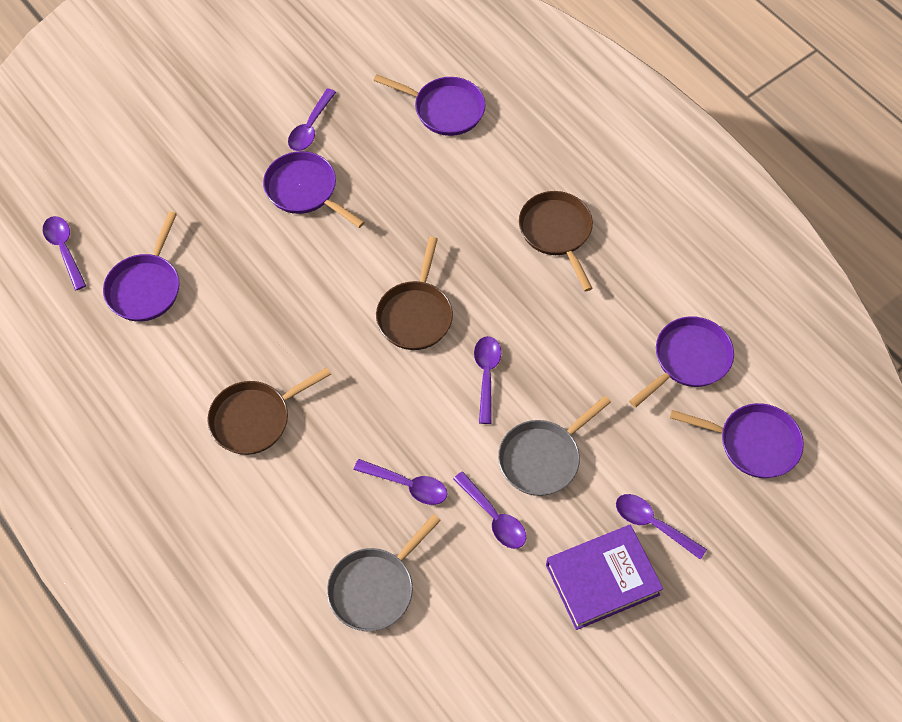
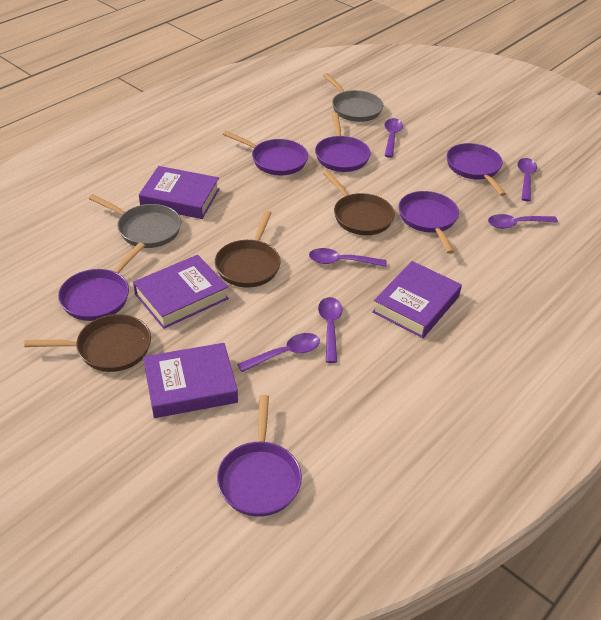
purple book: 1 -> 4
purple pan: 5 -> 6

